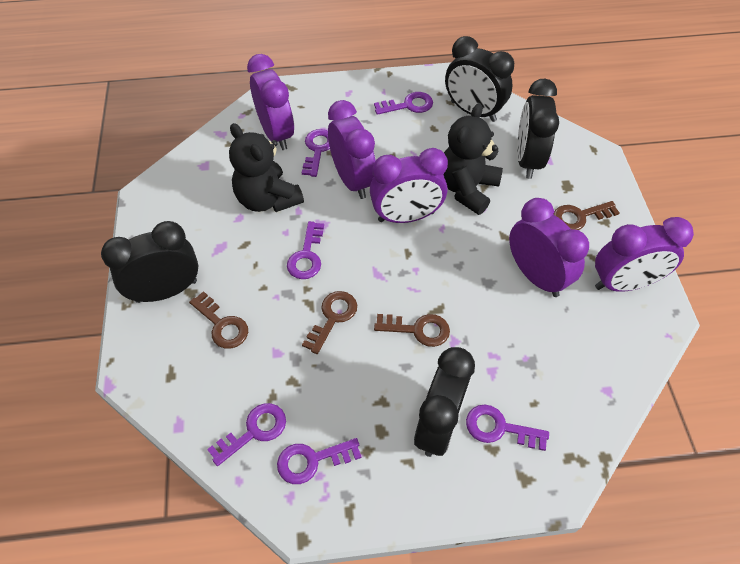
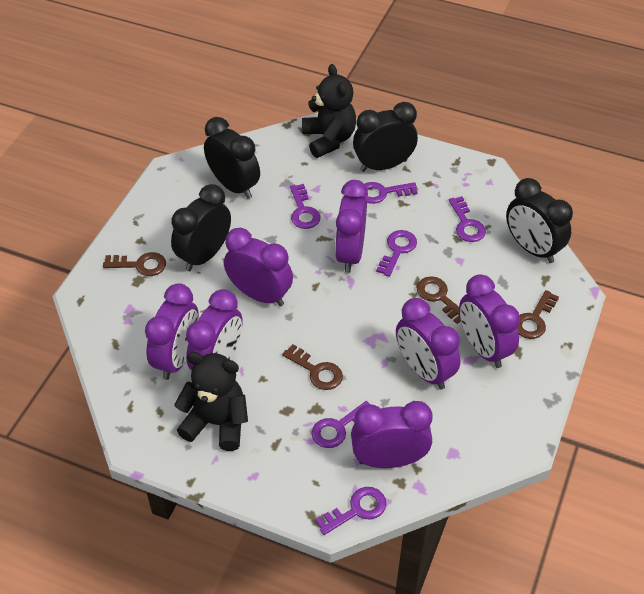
purple clock: 5 -> 7

